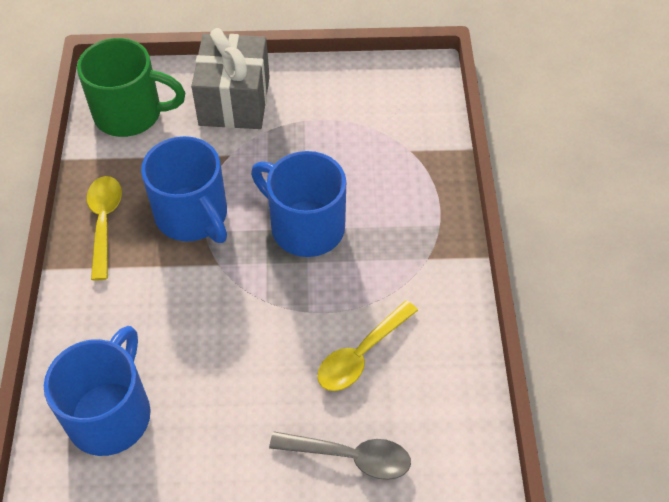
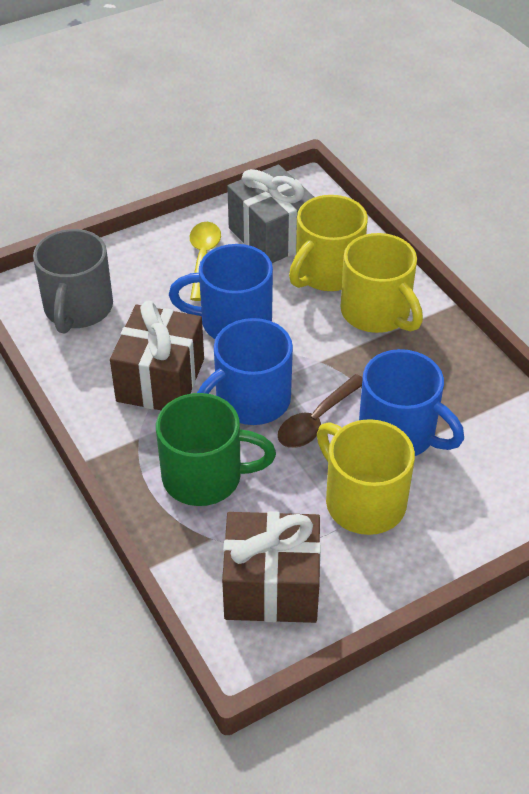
brown gift: 0 -> 2
brown spoon: 0 -> 1
grey mug: 0 -> 1
grey spoon: 1 -> 0
yellow mug: 0 -> 3
yellow spoon: 2 -> 1

